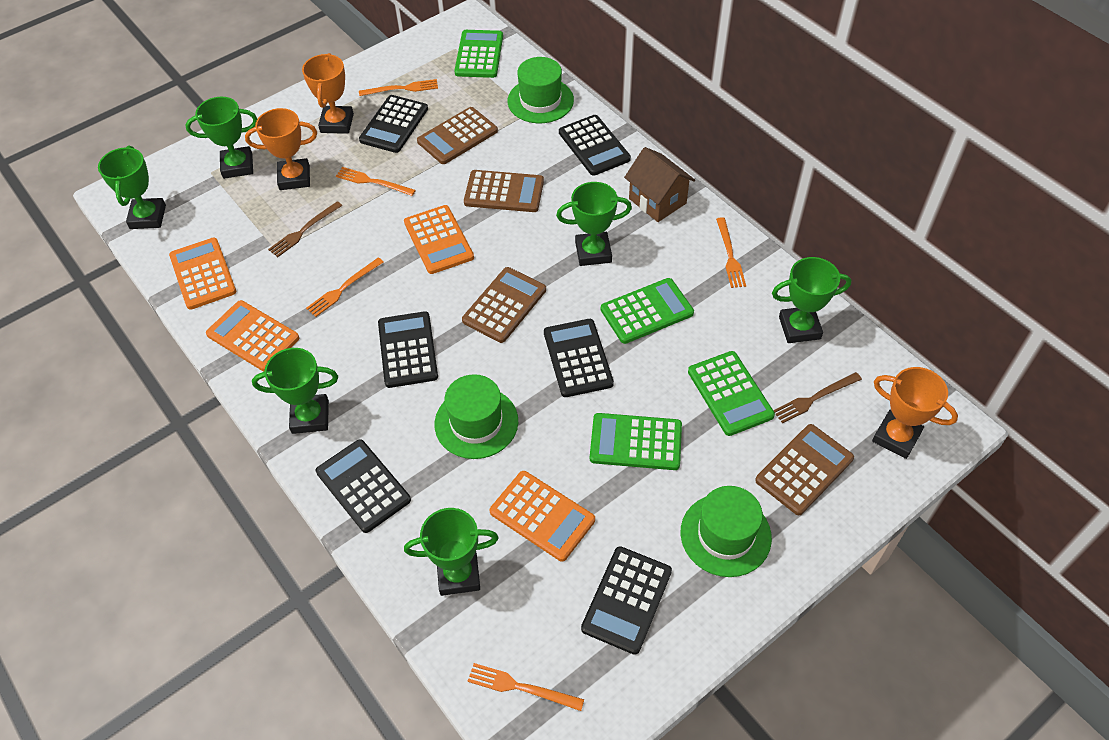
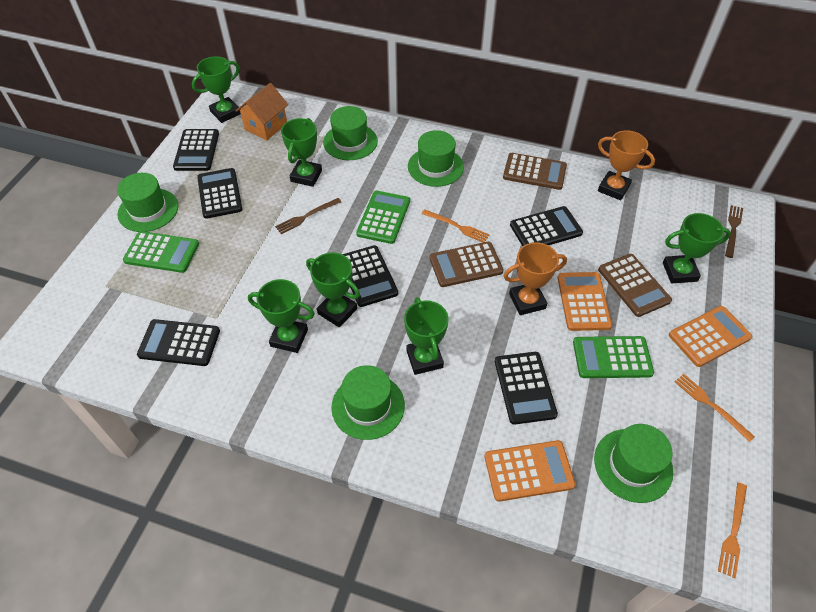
brown calculator: 4 -> 3
brown house: 1 -> 0
green calculator: 4 -> 3
green hat: 3 -> 5
orange calculator: 4 -> 3
orange fork: 5 -> 3
orange house: 0 -> 1
orange trophy: 3 -> 2

